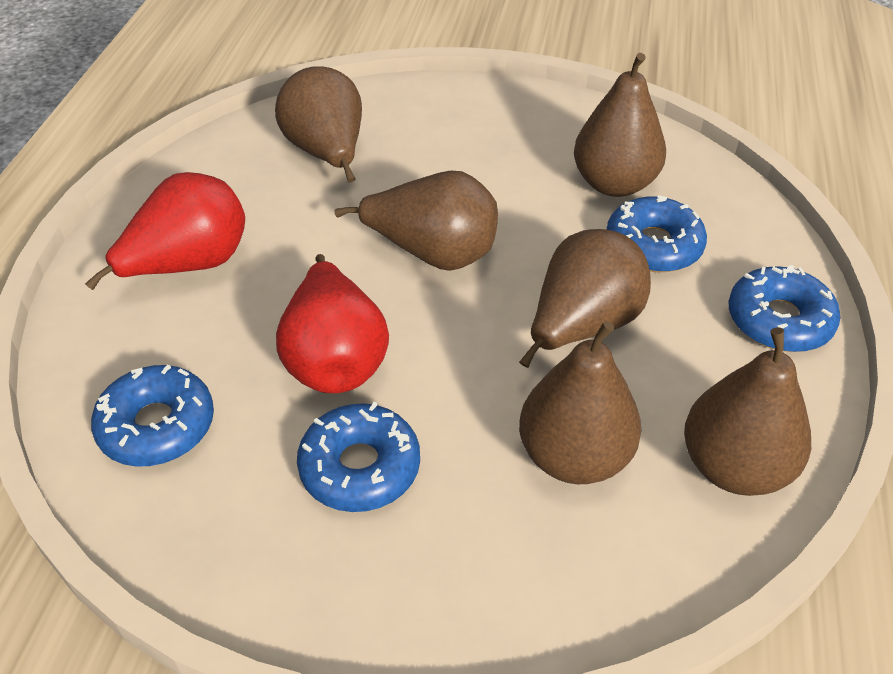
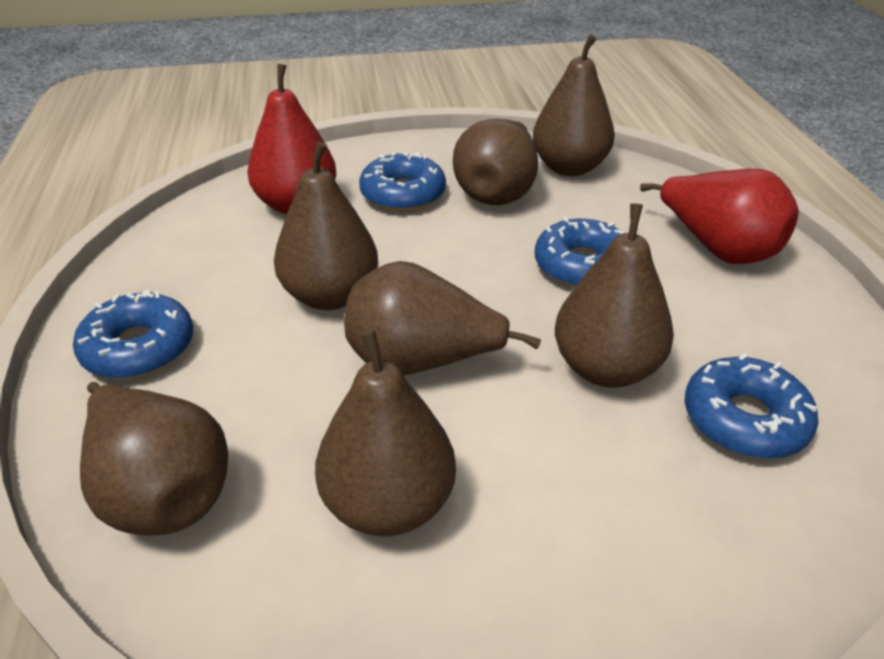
brown pear: 6 -> 7

